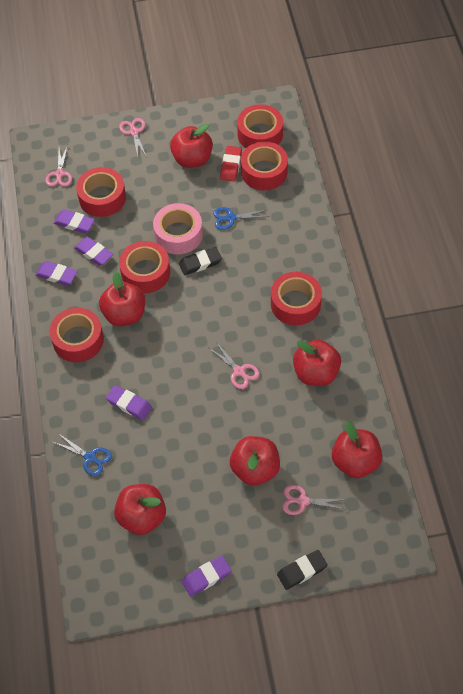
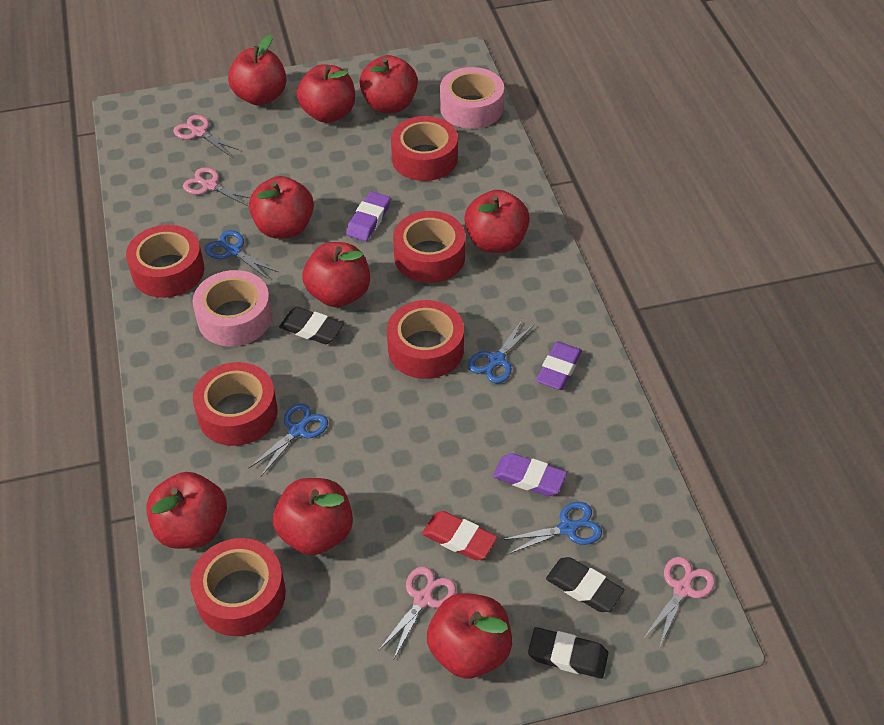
black eraser: 2 -> 3
blue scissors: 2 -> 4
pink tape: 1 -> 2
purple eraser: 5 -> 3
red apple: 6 -> 9

